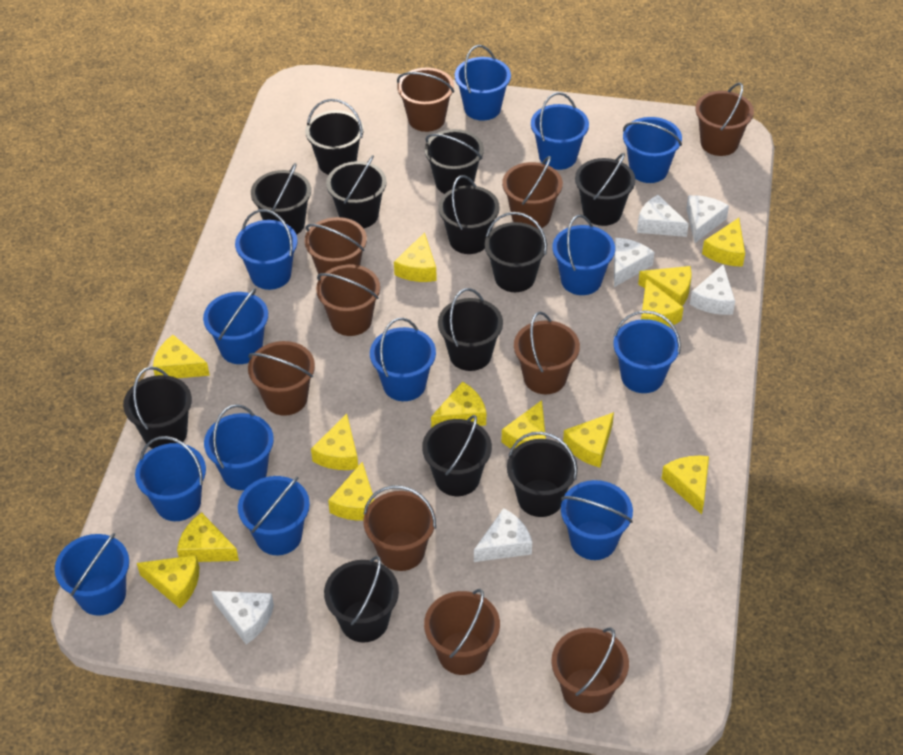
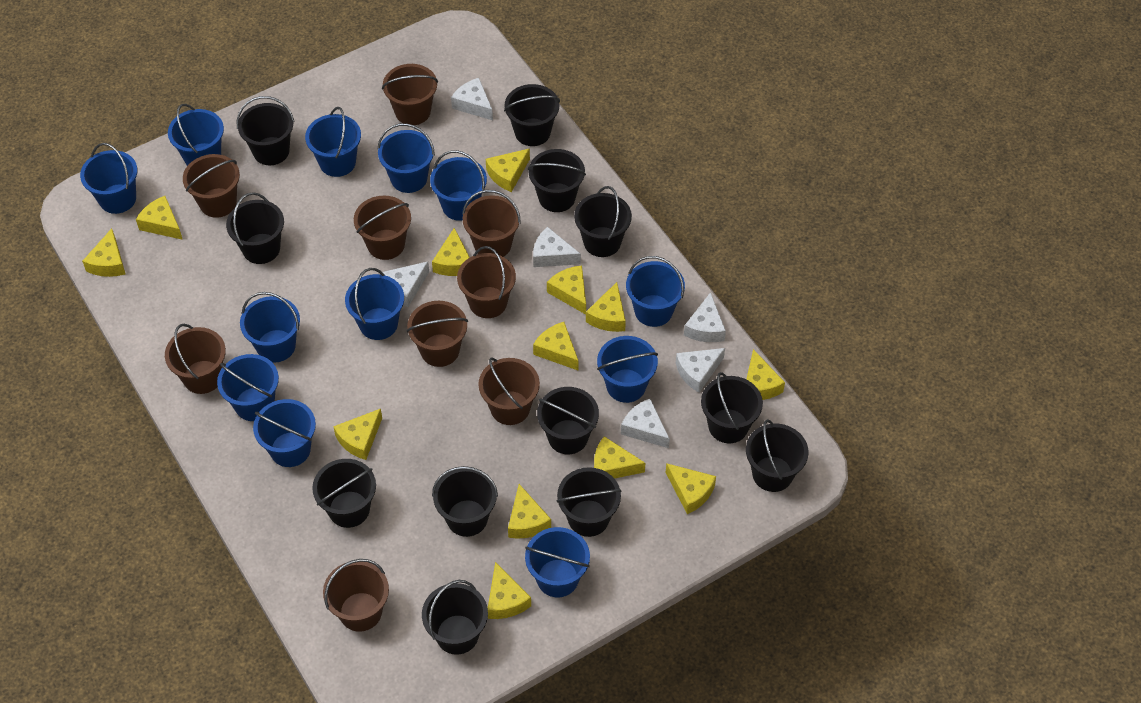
blue bucket: 13 -> 12
brown bucket: 10 -> 9

